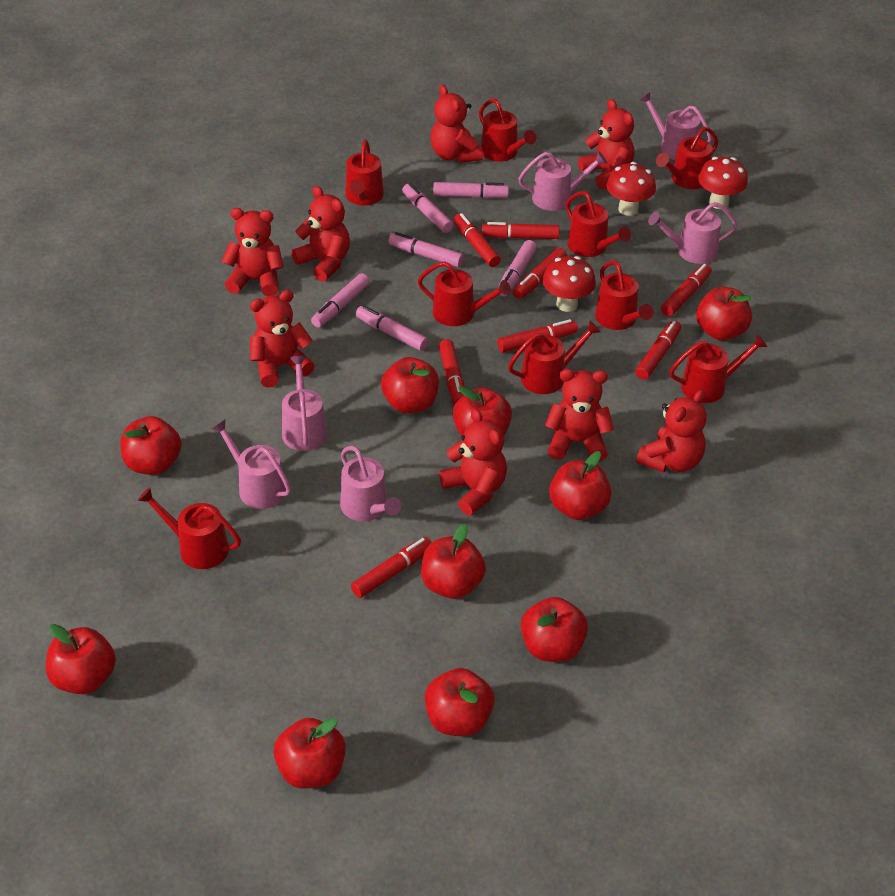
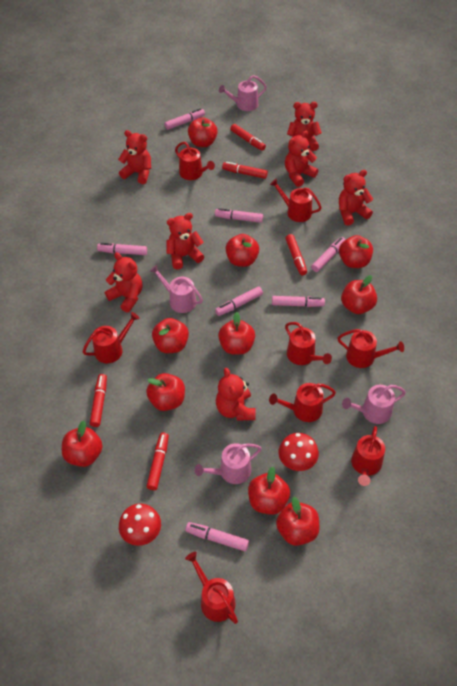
pink marker: 6 -> 7
pink watering can: 6 -> 4
red marker: 8 -> 5
red mushroom: 3 -> 2
red teddy bear: 8 -> 7
red watering can: 9 -> 8

